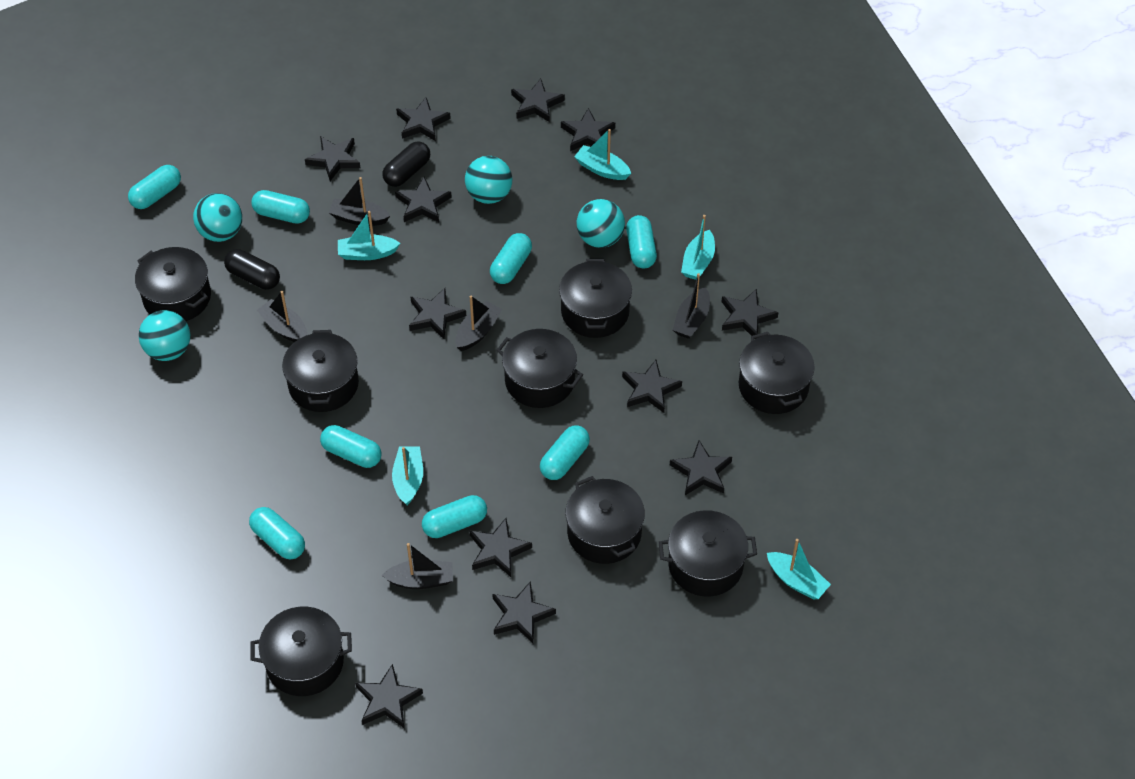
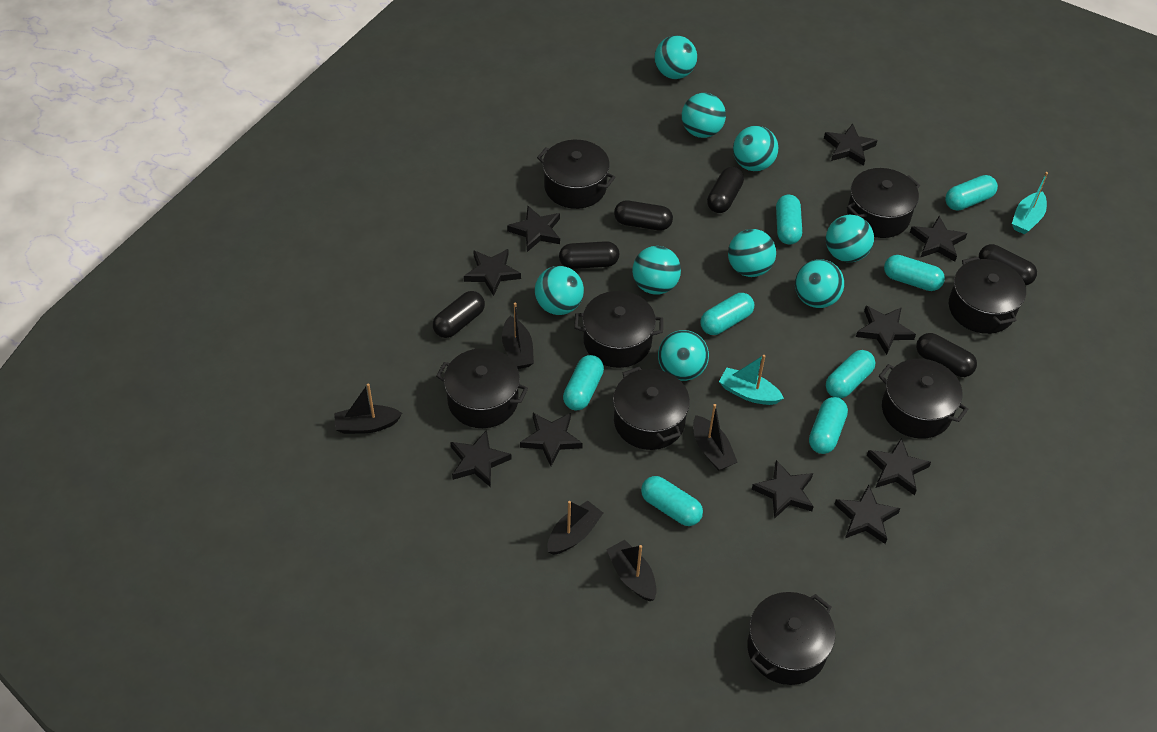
black capsule: 2 -> 6
black star: 12 -> 10
turquoise ball: 4 -> 9
turquoise boat: 5 -> 2

